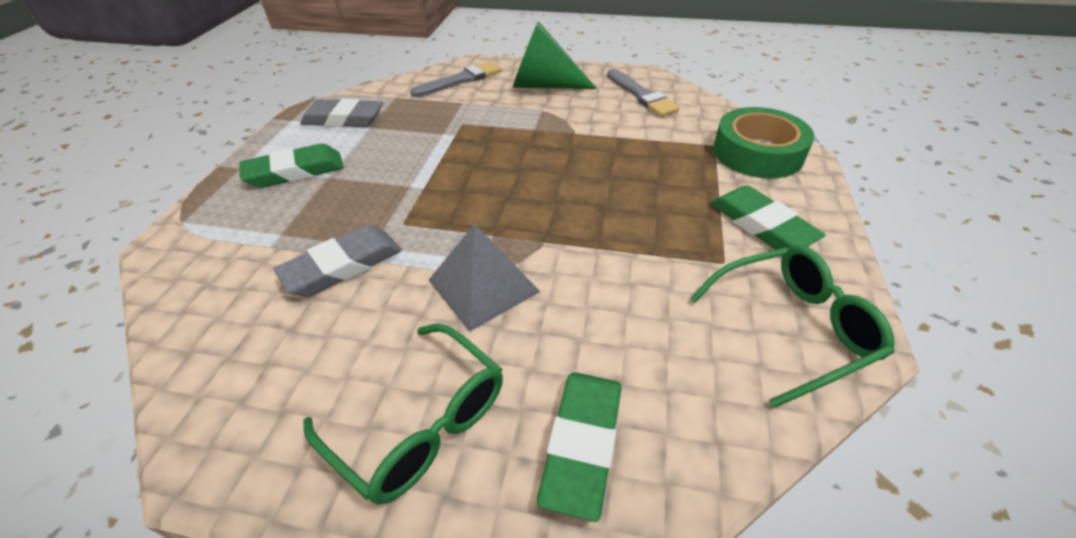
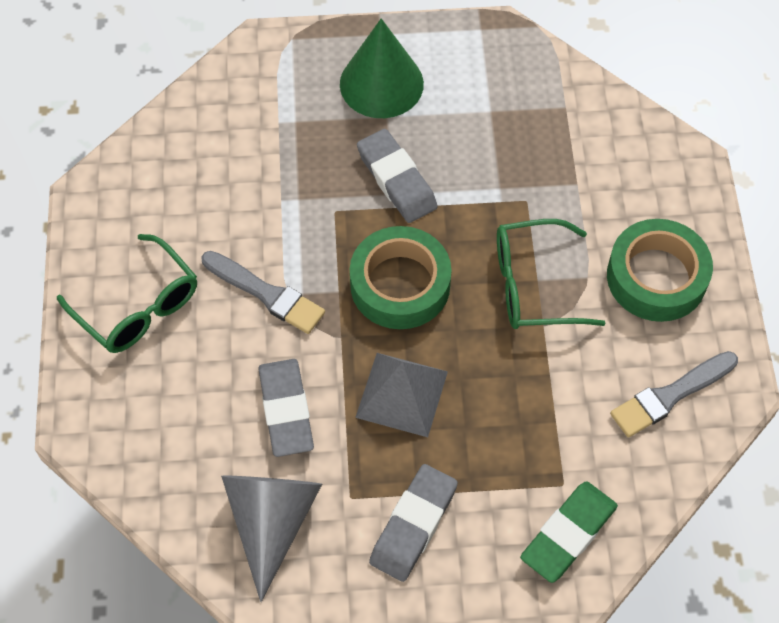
green eraser: 3 -> 1
green tape: 1 -> 2
grey cone: 0 -> 1
grey eraser: 2 -> 3

